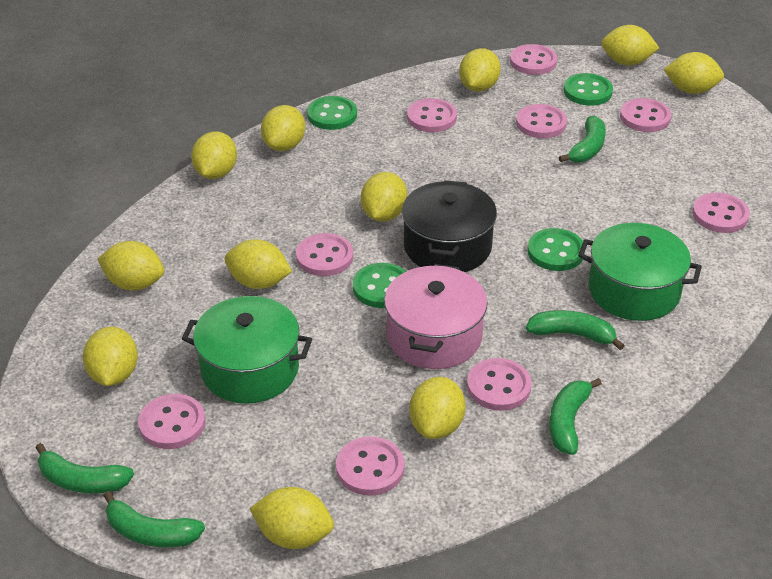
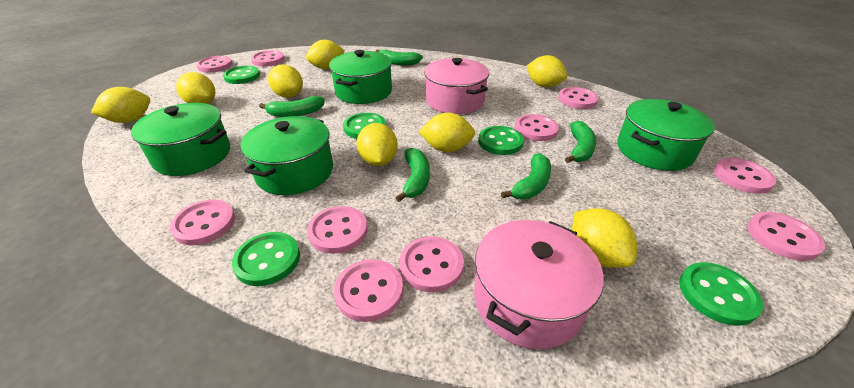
black pot: 1 -> 0
green button: 4 -> 5
green pot: 2 -> 4
pink button: 9 -> 10
pink pot: 1 -> 2
yellow lemon: 11 -> 8

